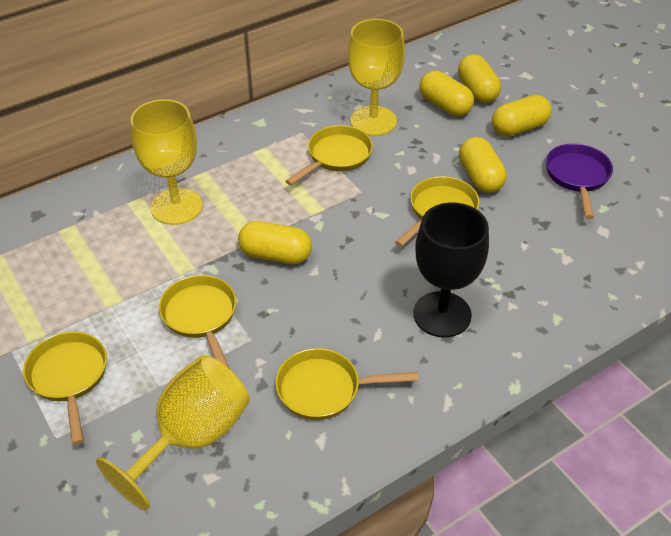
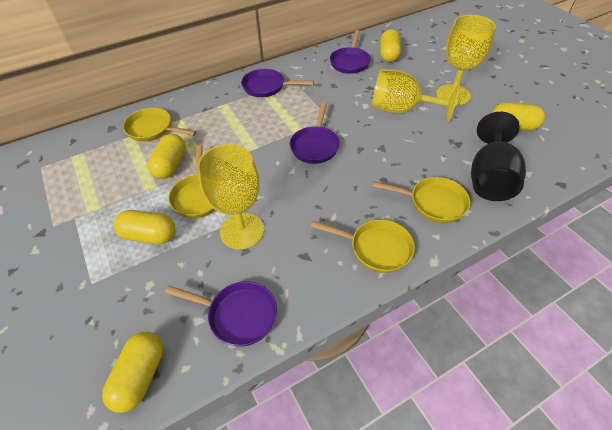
purple pan: 1 -> 4
yellow pan: 5 -> 4

